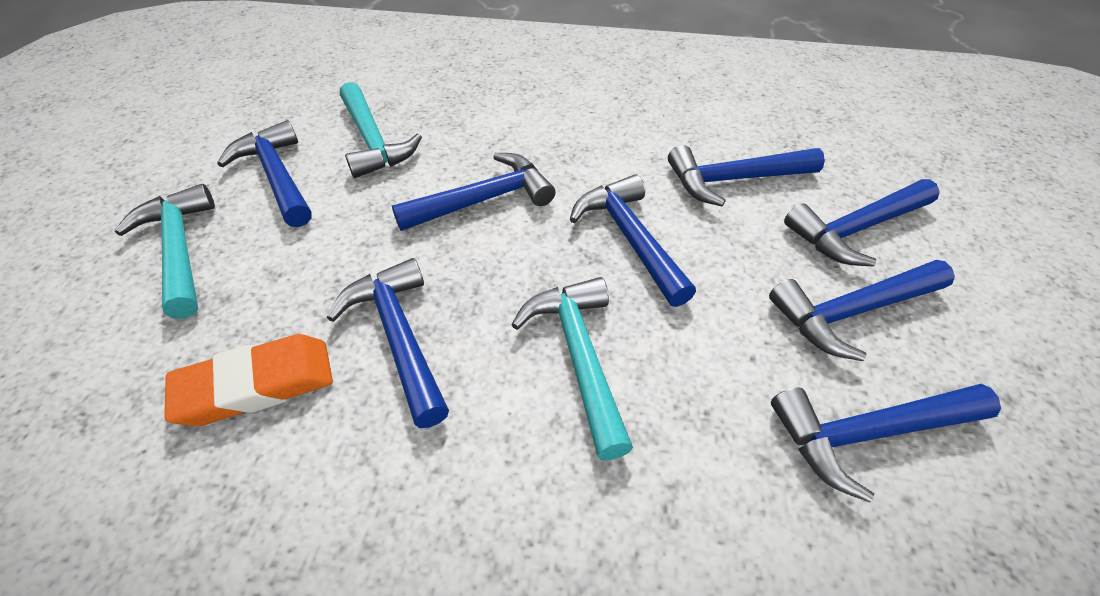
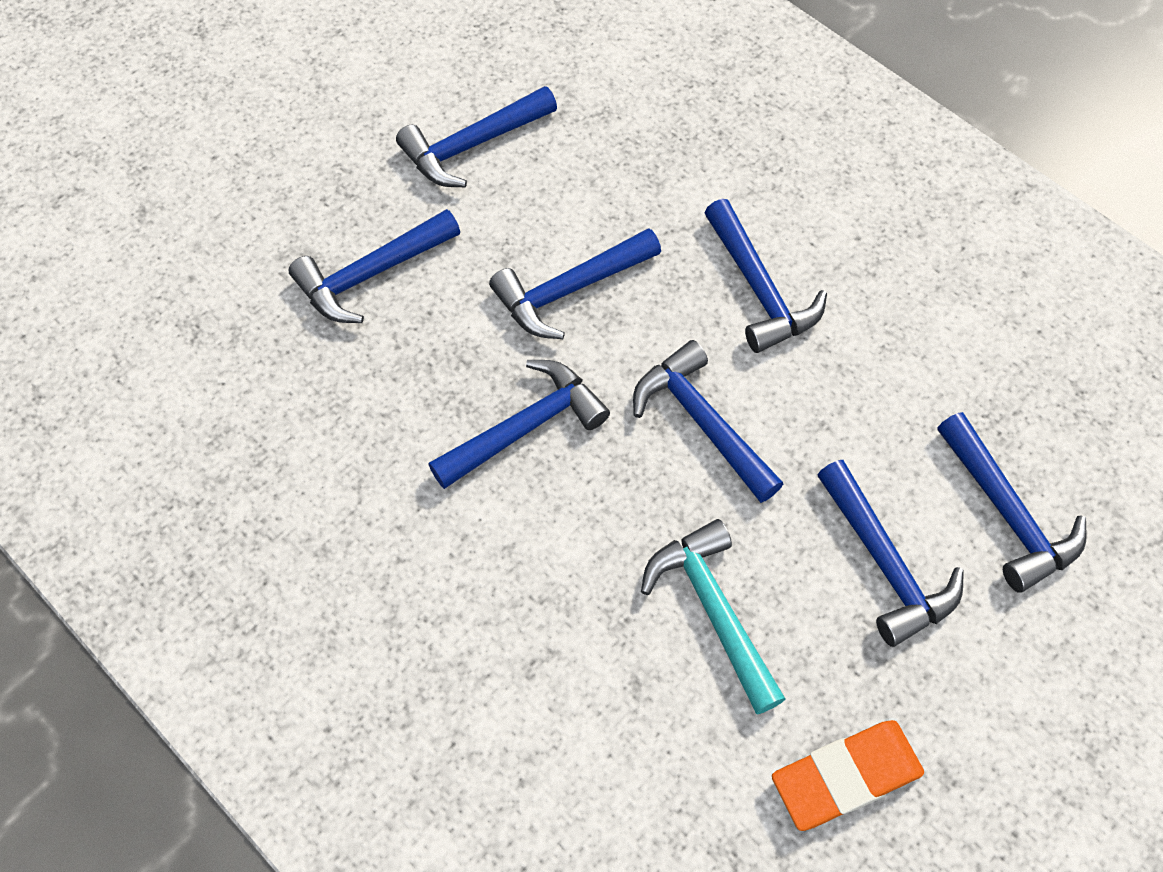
turquoise hammer: 3 -> 1

